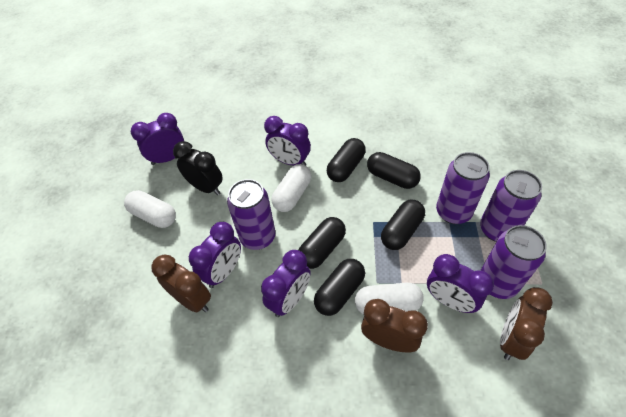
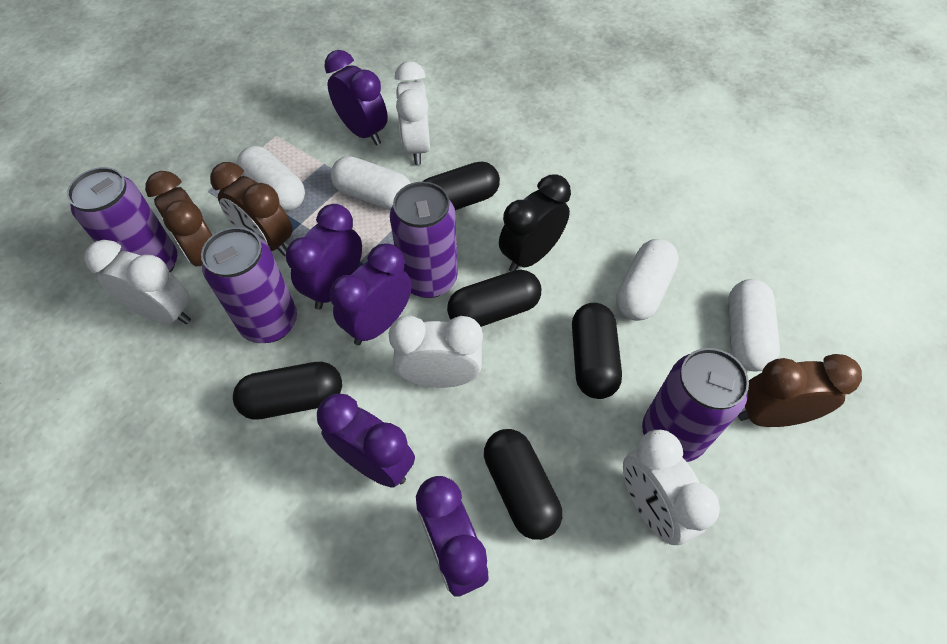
white capsule: 3 -> 4
white clock: 0 -> 4

